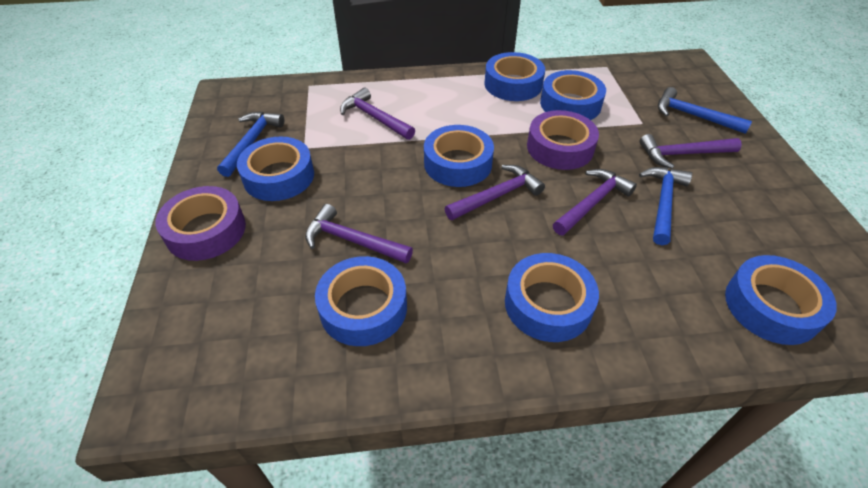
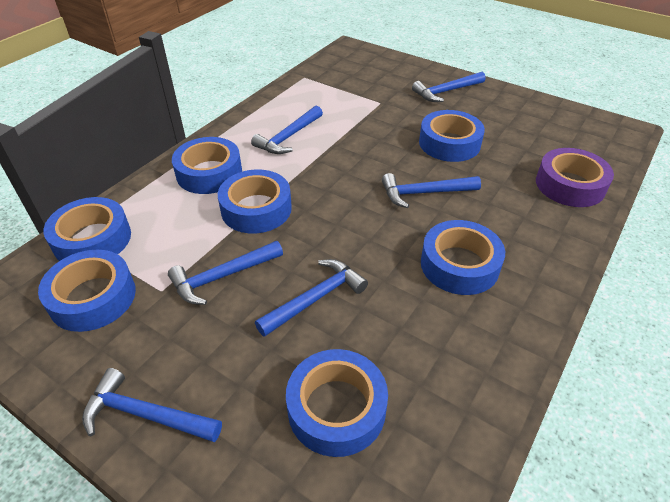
blue hammer: 3 -> 6
purple hammer: 5 -> 0
purple tape: 2 -> 1

